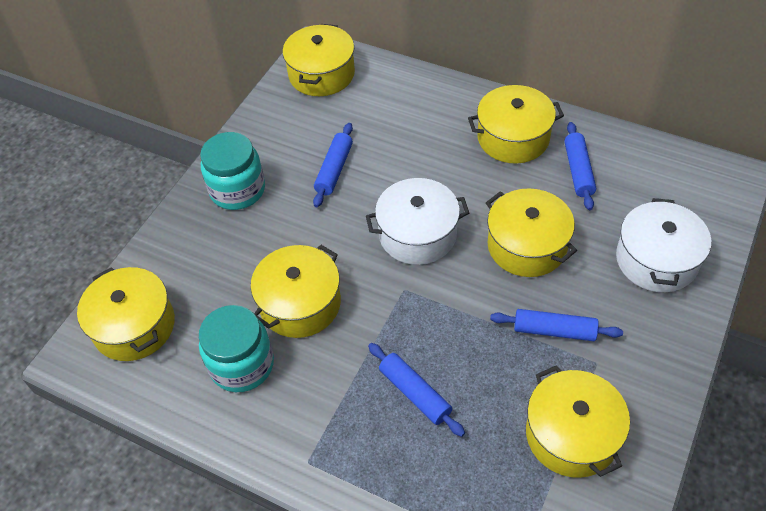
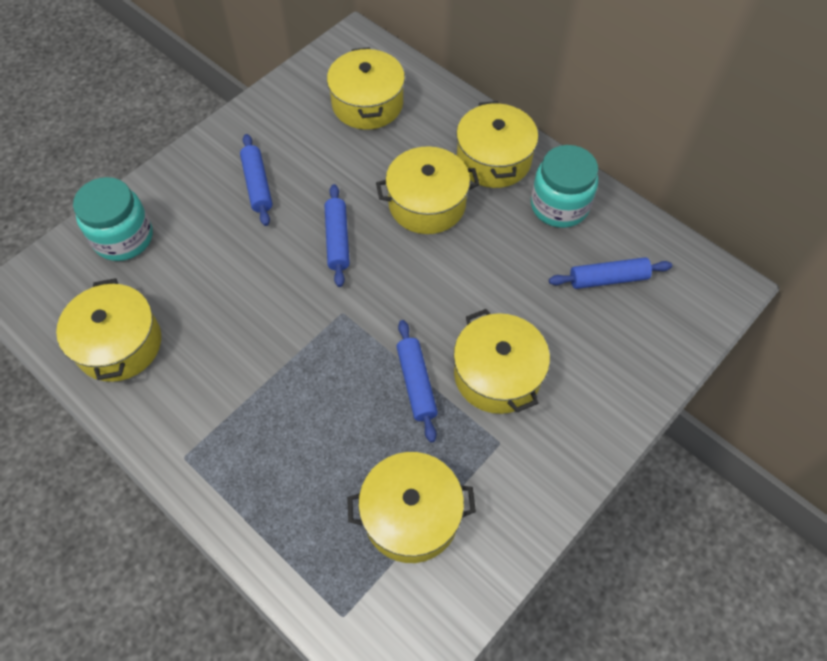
white pot: 2 -> 0

